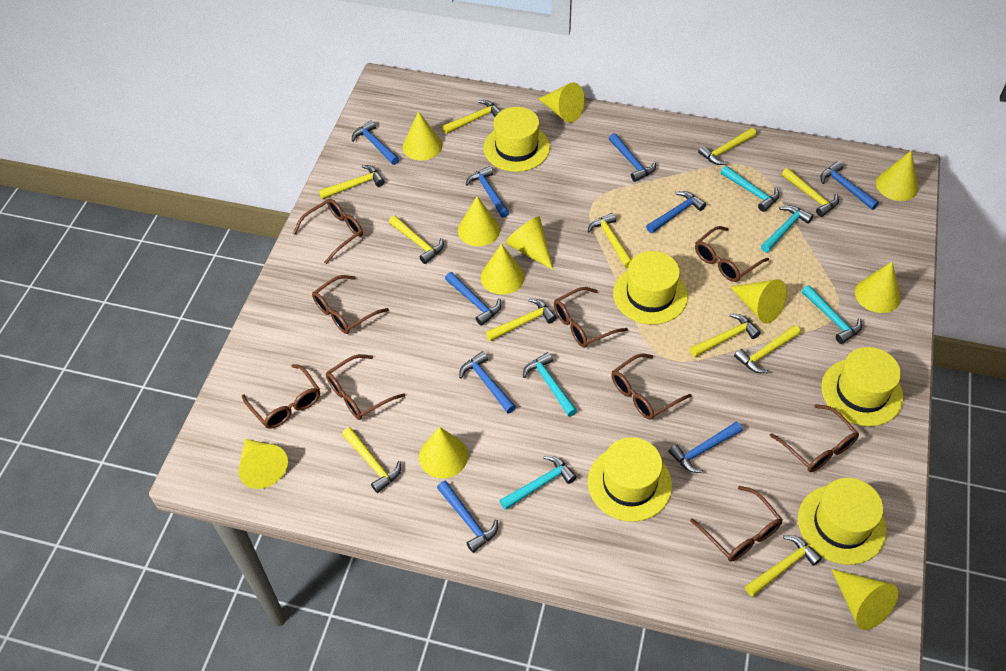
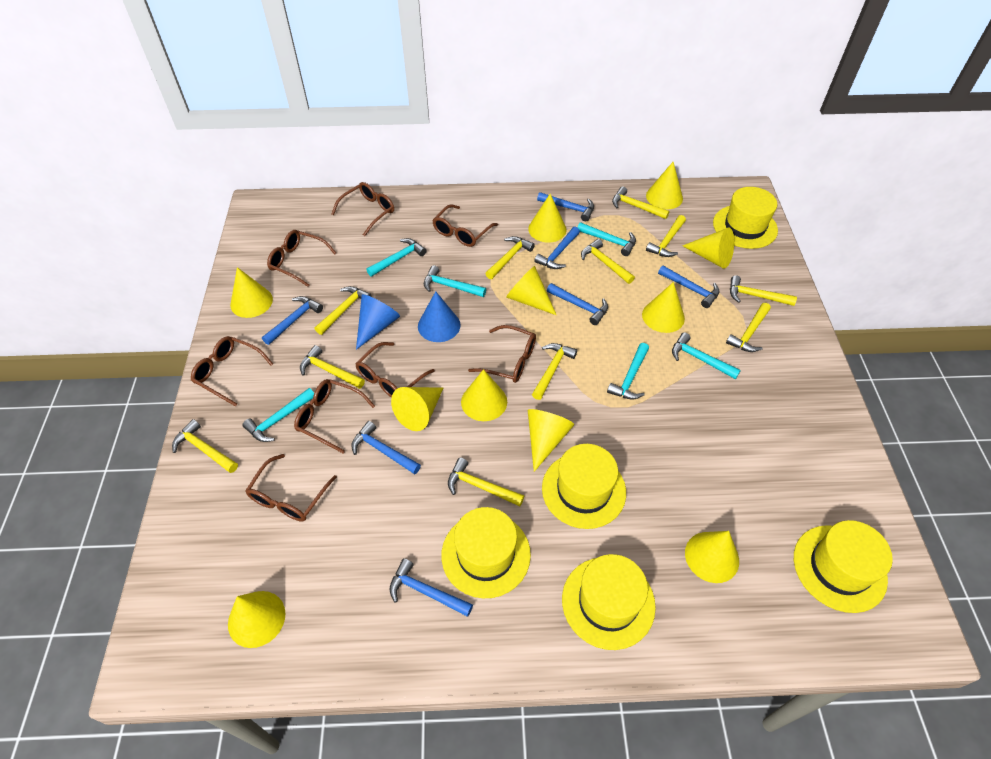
blue cone: 0 -> 2
blue hammer: 9 -> 7
brown glasses: 9 -> 8
turquoise hammer: 5 -> 6

